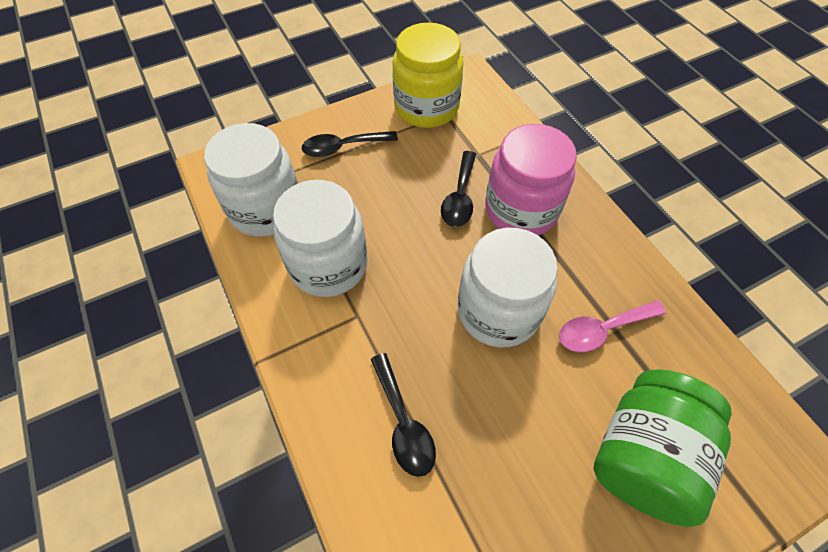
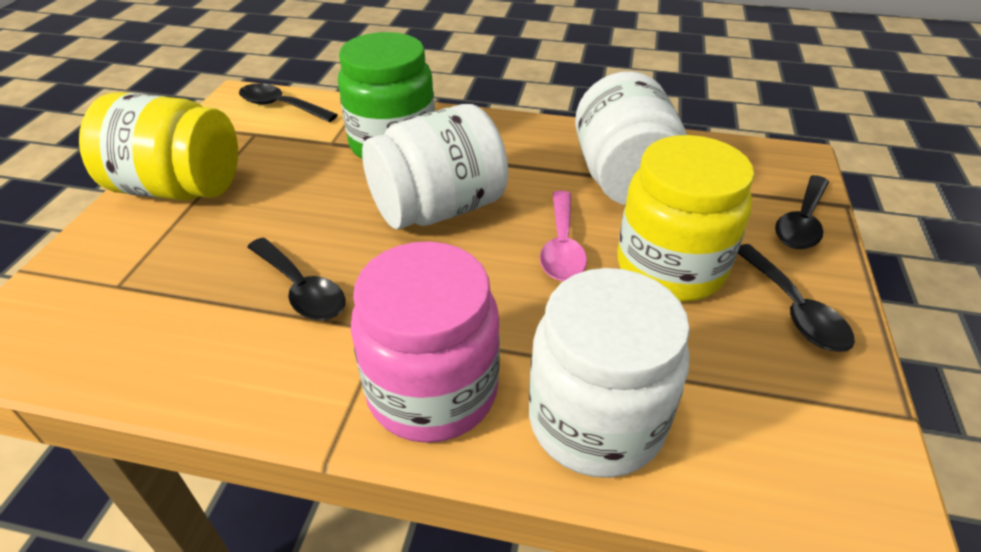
black spoon: 3 -> 4
yellow jar: 1 -> 2

